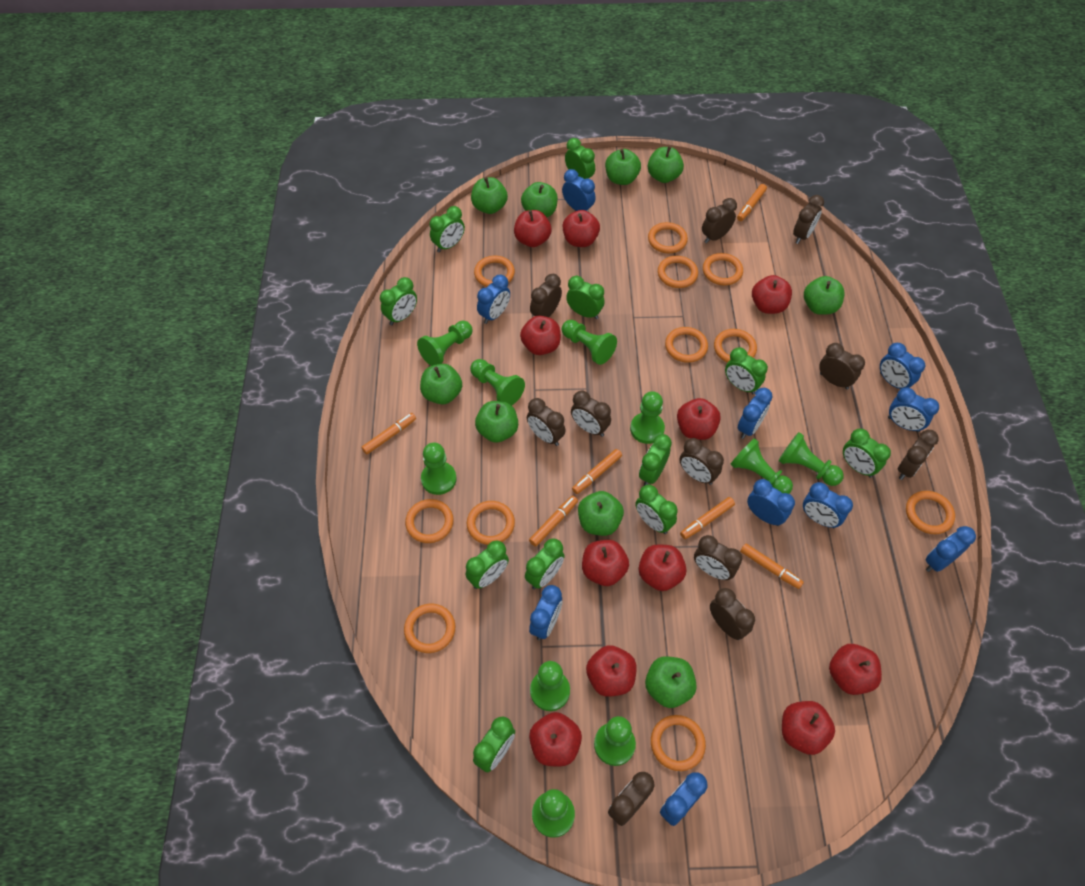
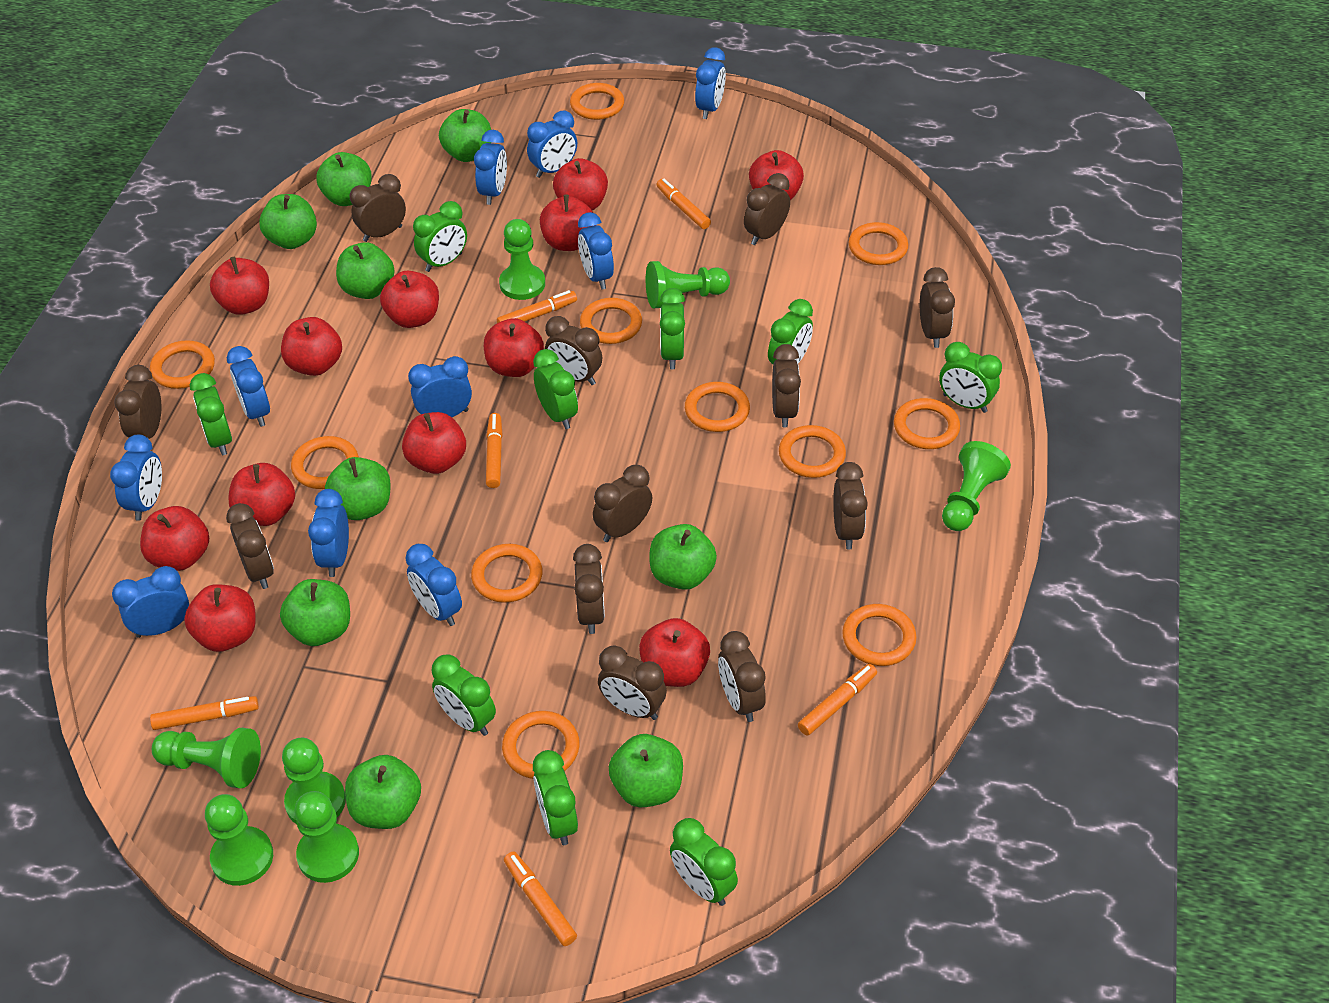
brown clock: 11 -> 12
green clock: 11 -> 9
green pawn: 10 -> 7
red apple: 11 -> 12

